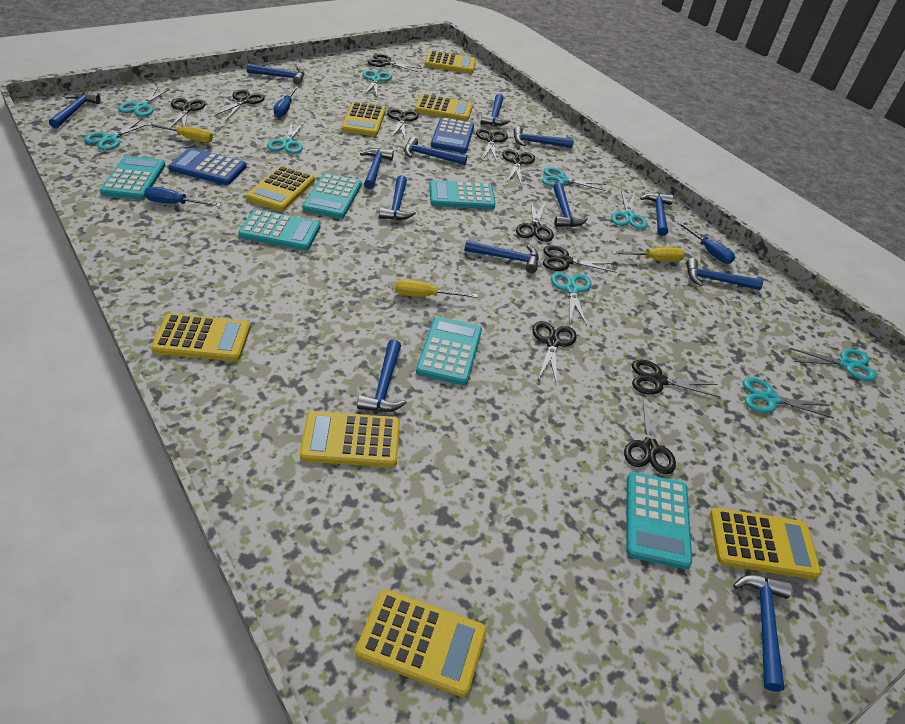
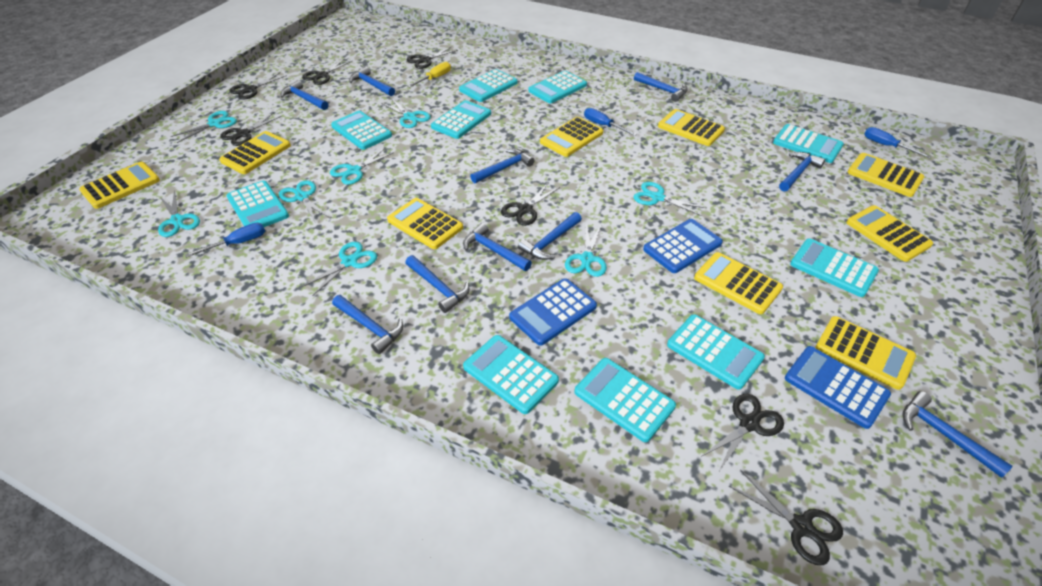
black scissors: 11 -> 7
blue calculator: 2 -> 3
blue hammer: 13 -> 10
turquoise calculator: 6 -> 10
turquoise scissors: 9 -> 8
yellow calculator: 8 -> 9
yellow screwdriver: 3 -> 1

